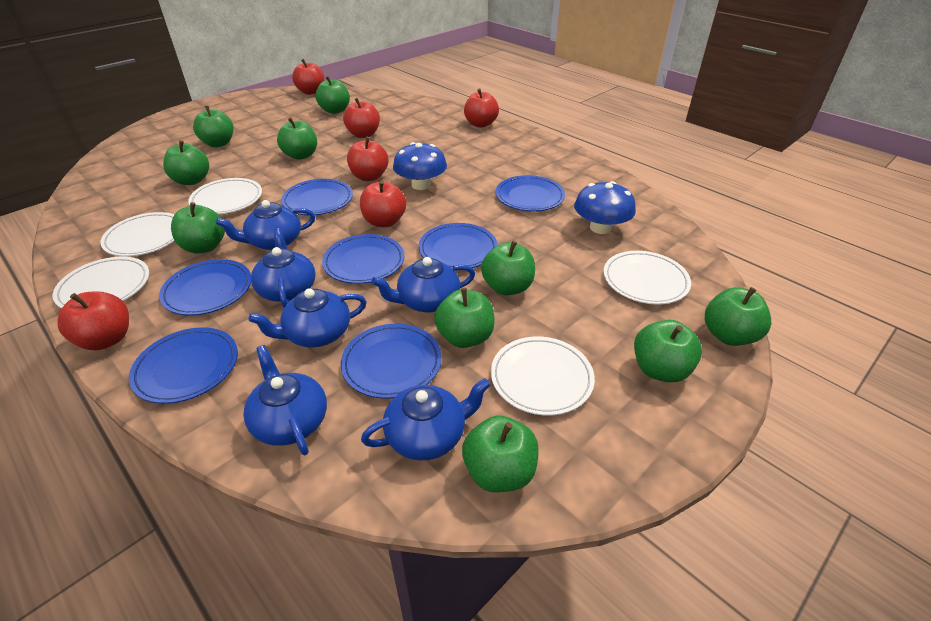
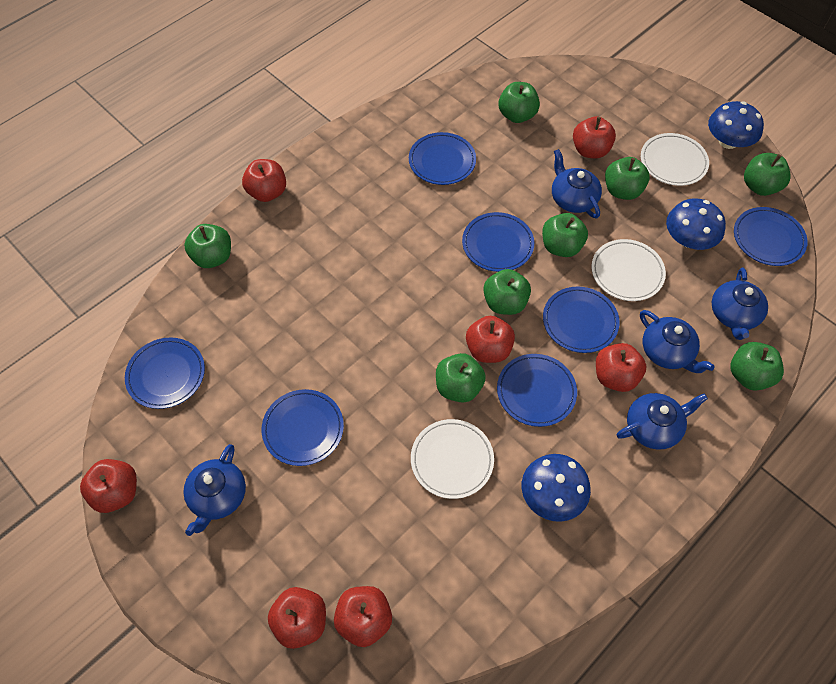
blue mushroom: 2 -> 3
blue teapot: 6 -> 5
green apple: 10 -> 8
red apple: 6 -> 7
white plate: 5 -> 3

